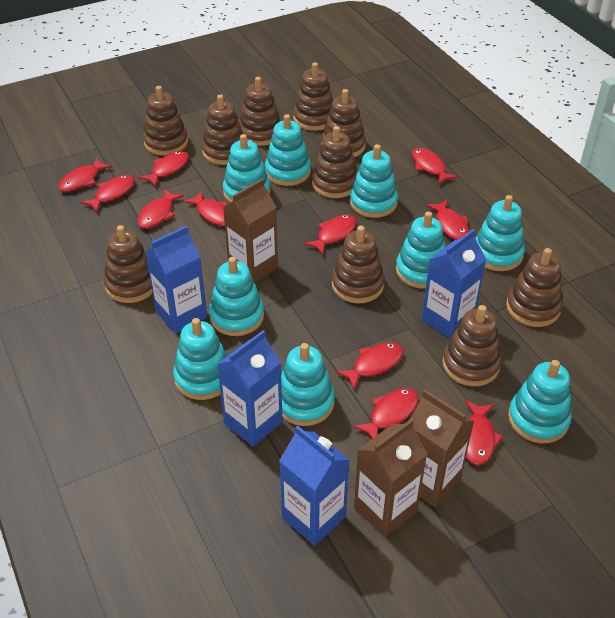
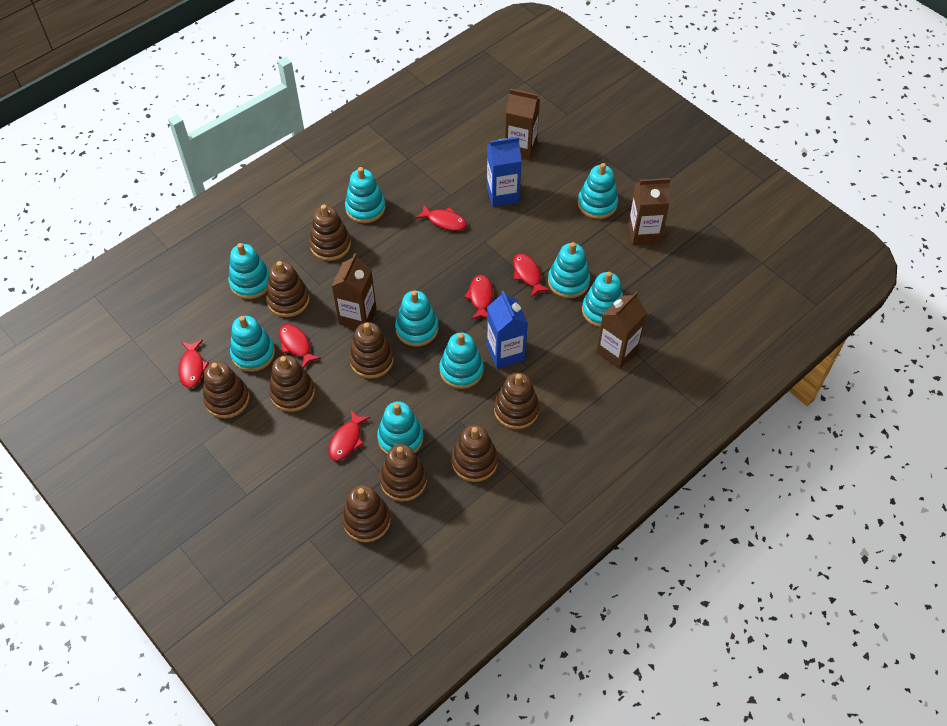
blue carton: 4 -> 2
brown carton: 3 -> 4
brown stacking toy: 10 -> 9
red fish: 11 -> 6

